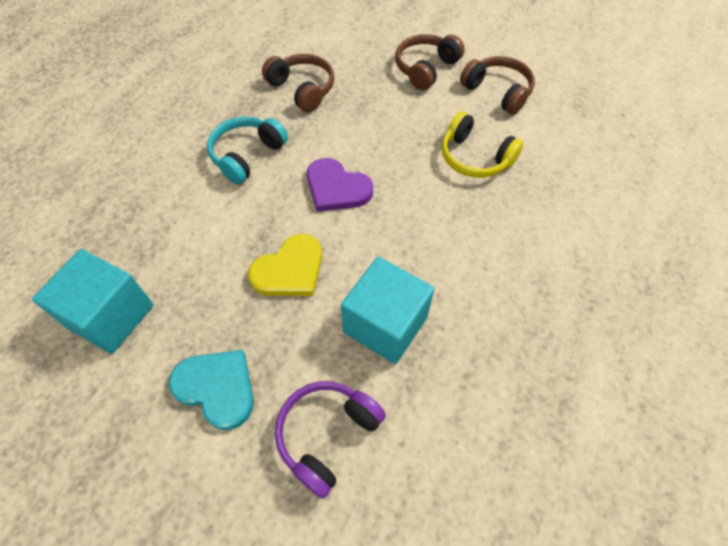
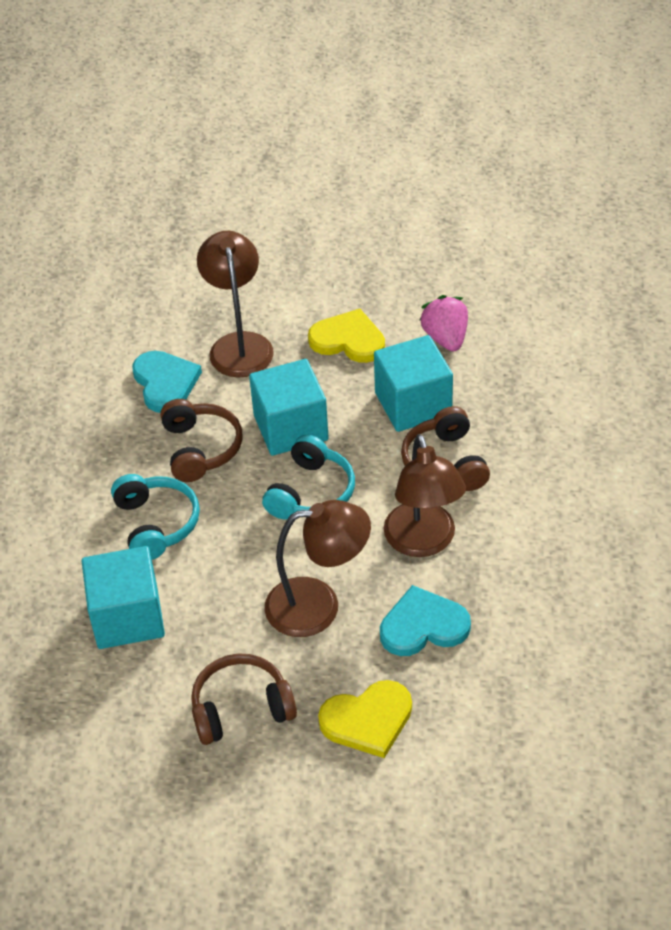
brown lamp: 0 -> 3
pink strawberry: 0 -> 1
purple headphones: 1 -> 0
purple heart: 1 -> 0
turquoise cube: 2 -> 3
turquoise headphones: 1 -> 2
turquoise heart: 1 -> 2
yellow headphones: 1 -> 0
yellow heart: 1 -> 2

